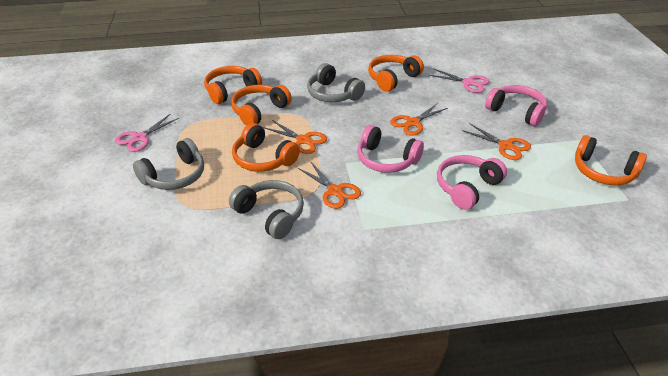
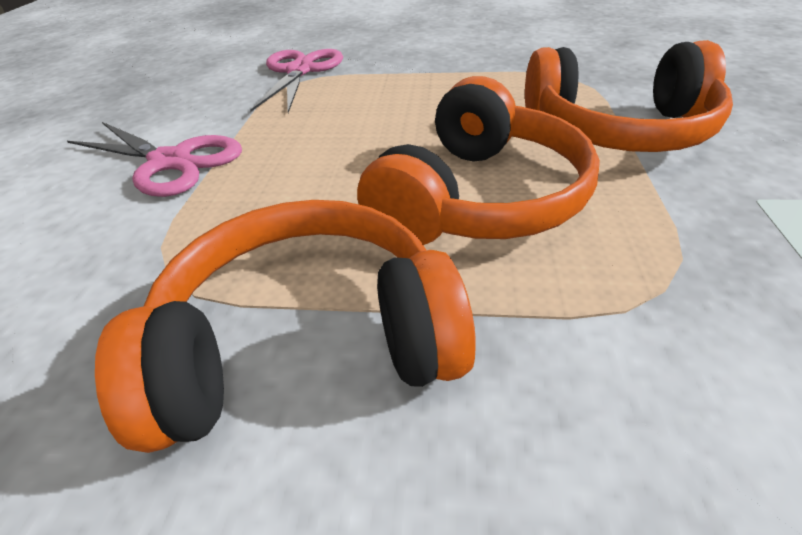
grey headphones: 3 -> 0
orange headphones: 5 -> 3
orange scissors: 4 -> 0
pink headphones: 3 -> 0

